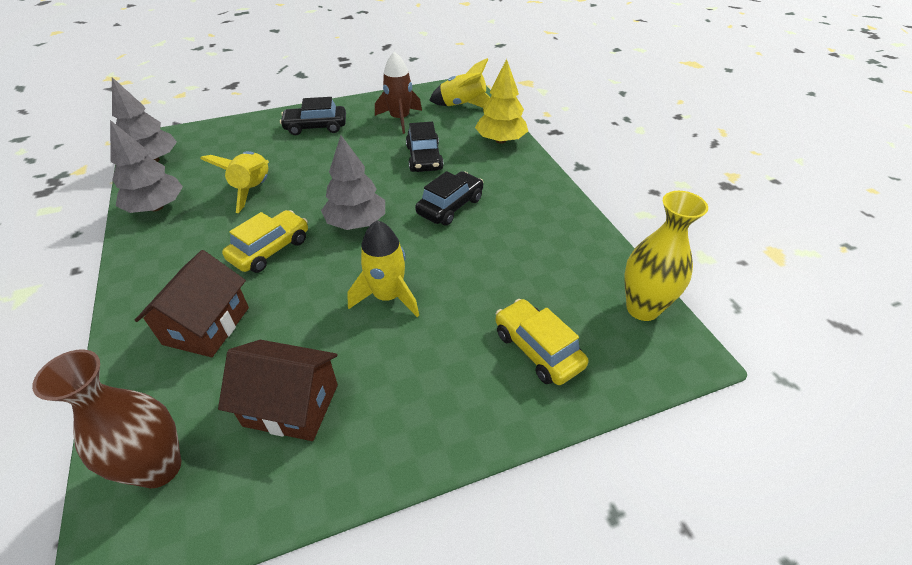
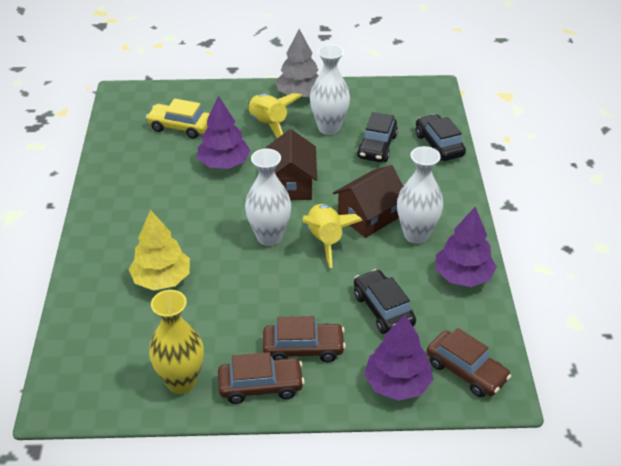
brown car: 0 -> 3
brown rocket: 1 -> 0
brown vase: 1 -> 0
grey tree: 3 -> 1
purple tree: 0 -> 3
white vase: 0 -> 3
yellow car: 2 -> 1
yellow rocket: 3 -> 2

